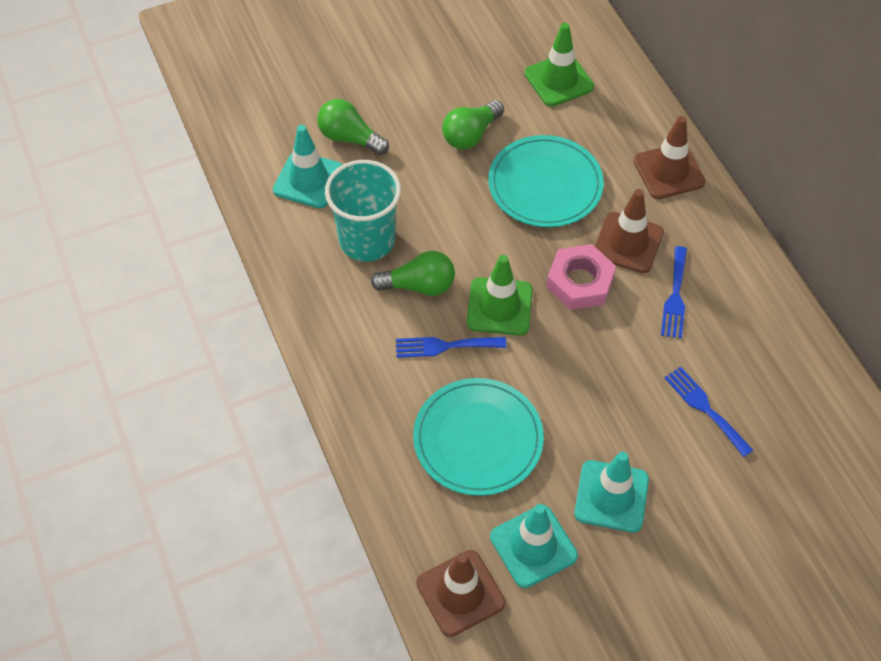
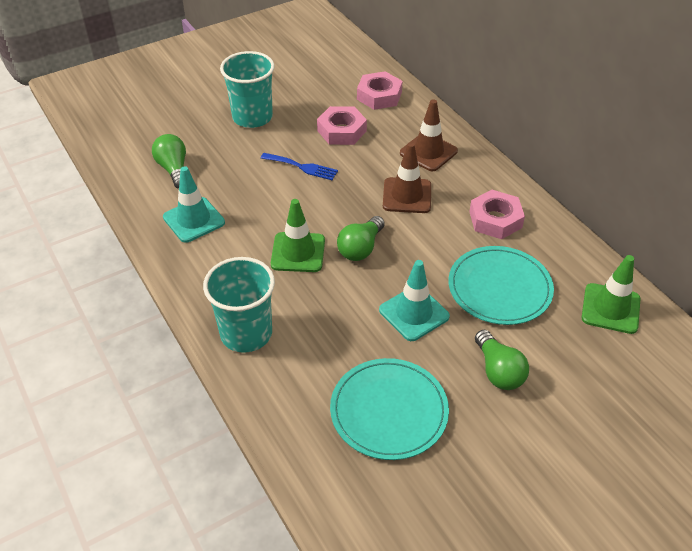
blue fork: 3 -> 1
brown traffic cone: 3 -> 2
pink nut: 1 -> 3
turquoise cup: 1 -> 2
turquoise traffic cone: 3 -> 2

